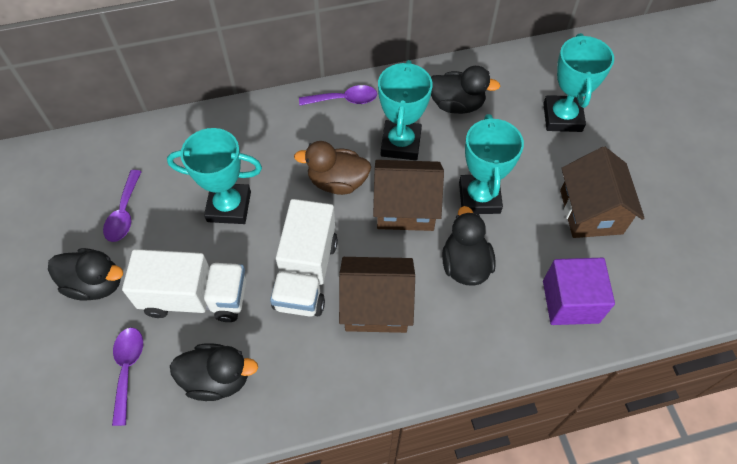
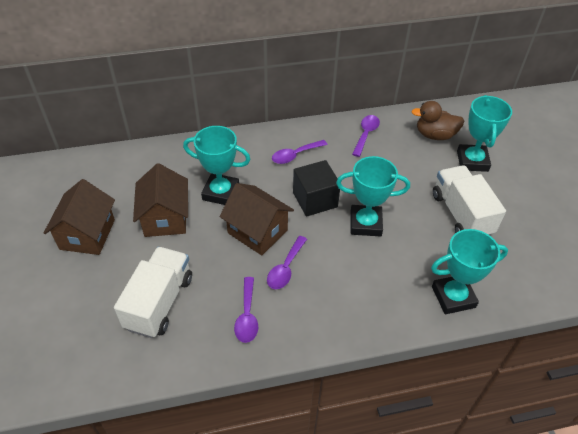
black cube: 0 -> 1
black duck: 4 -> 0
purple cube: 1 -> 0
purple spoon: 3 -> 4

